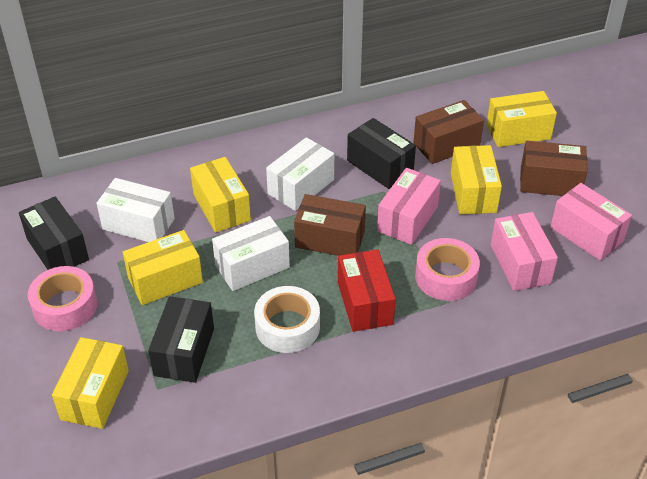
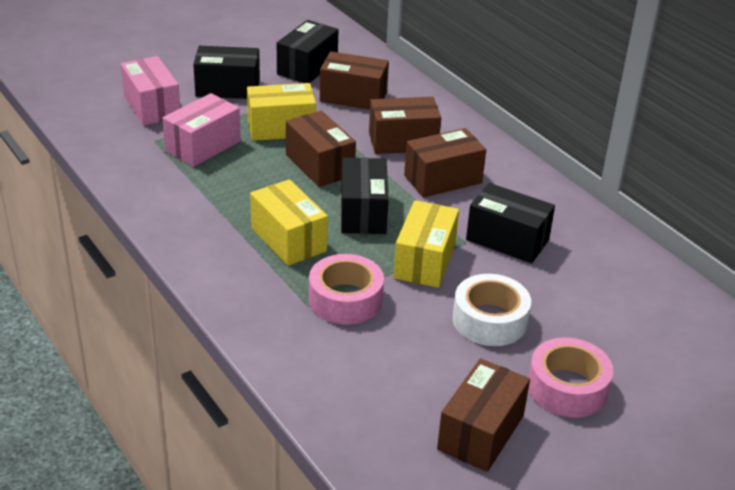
black box: 3 -> 4
brown box: 3 -> 5
pink box: 3 -> 2
red box: 1 -> 0
white box: 3 -> 0
yellow box: 5 -> 3

